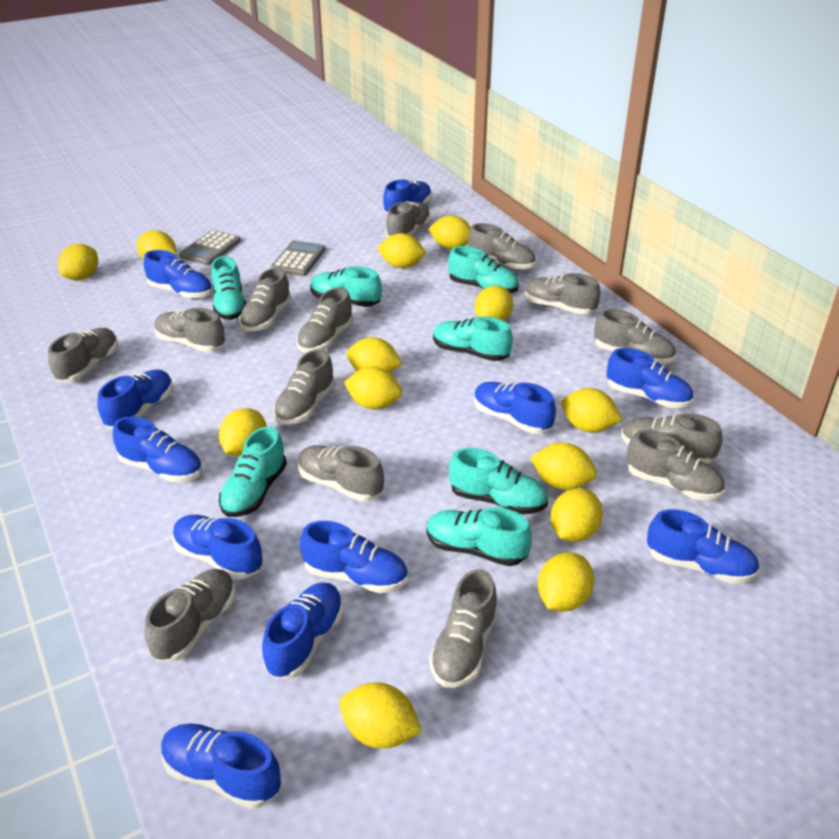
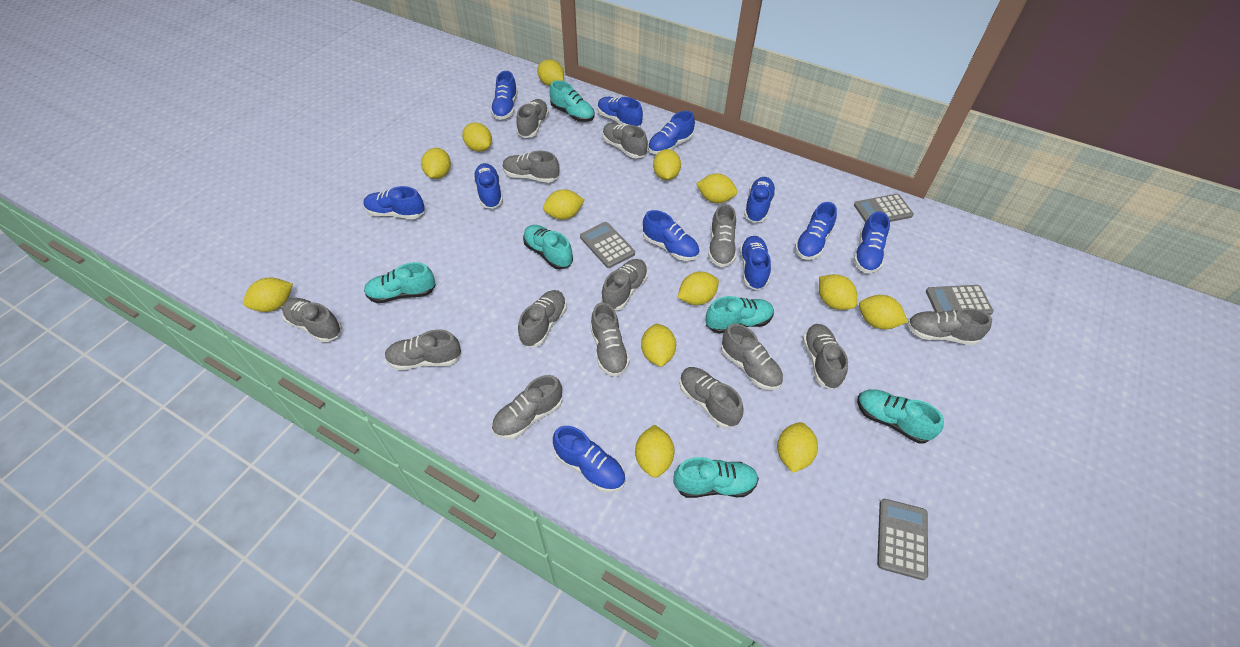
grey calculator: 2 -> 4
turquoise shoe: 7 -> 6

